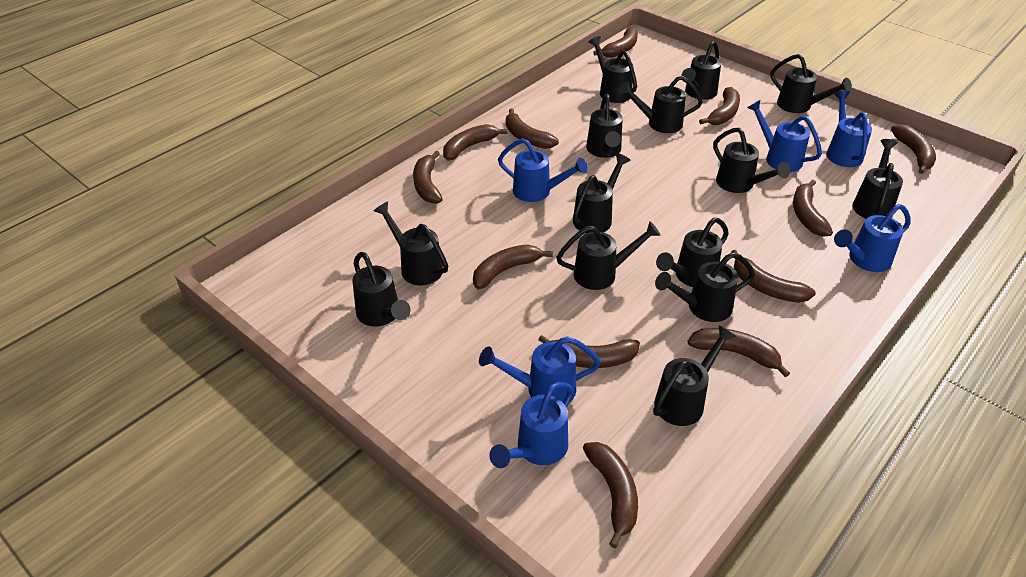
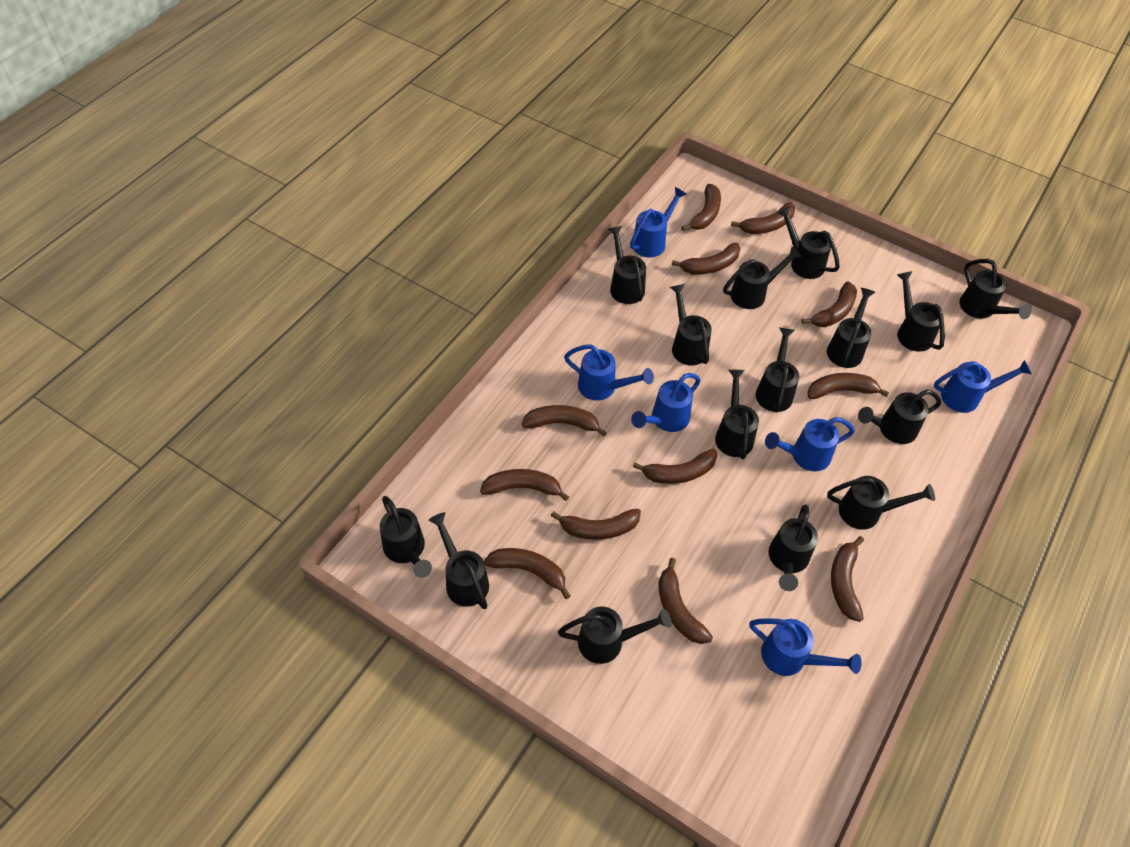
black watering can: 14 -> 15

